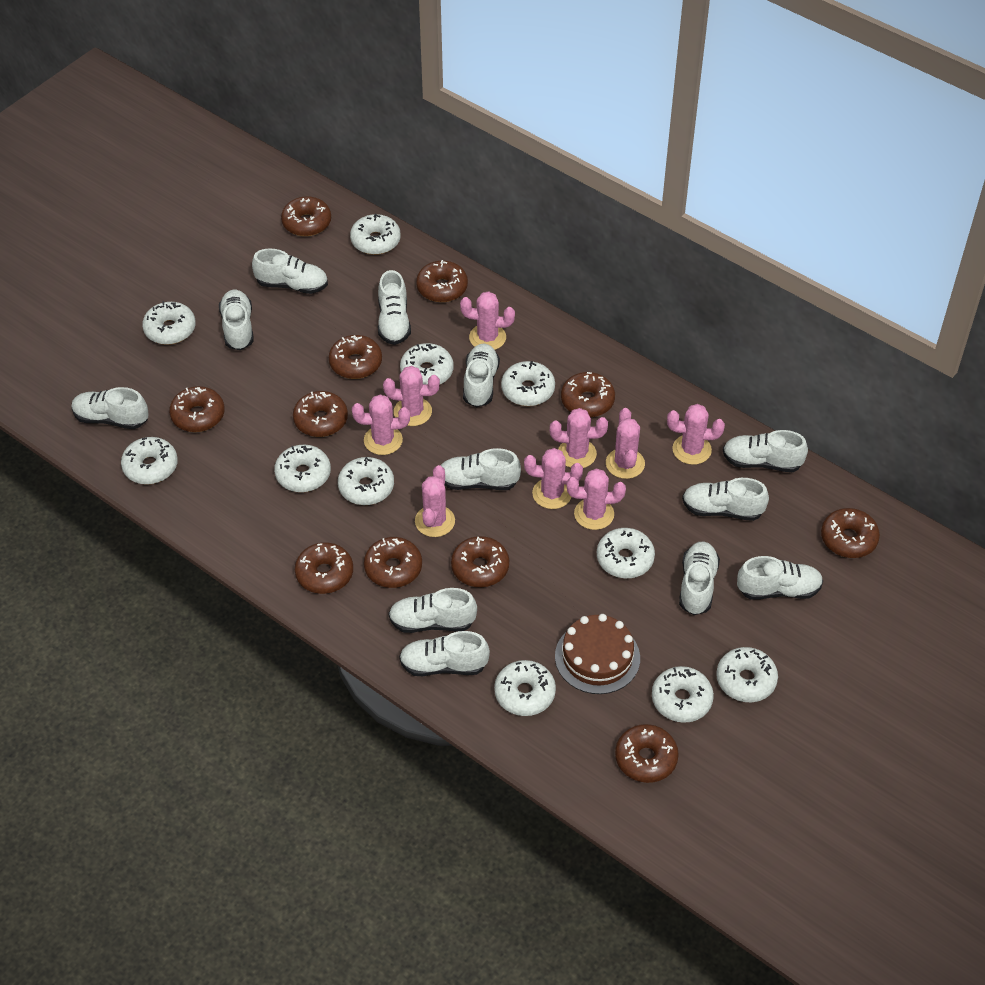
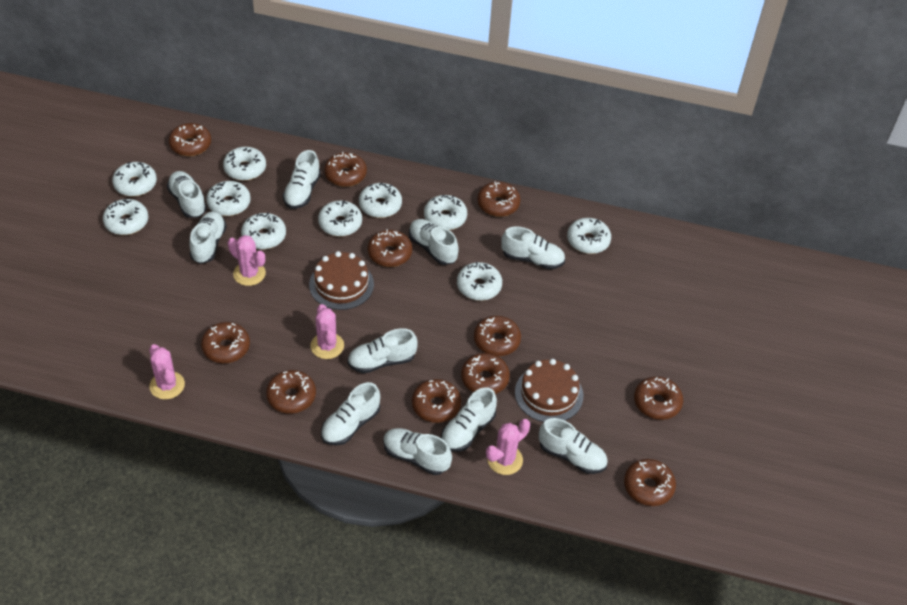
brown cake: 1 -> 2
pink cactus: 9 -> 4
white donut: 11 -> 10
white shoe: 12 -> 10

